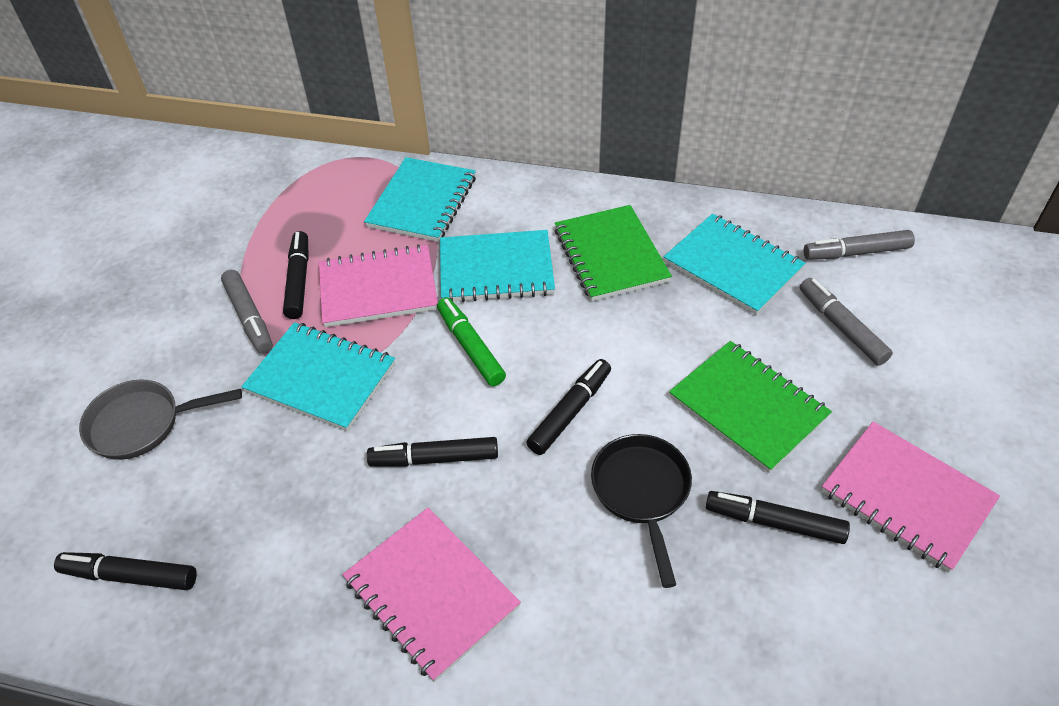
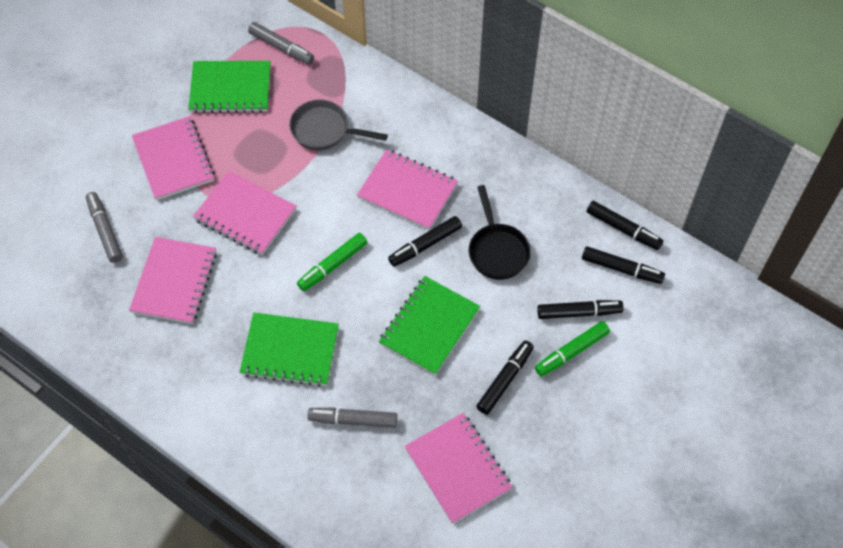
green marker: 1 -> 2
green notebook: 2 -> 3
pink notebook: 3 -> 5
turquoise notebook: 4 -> 0

